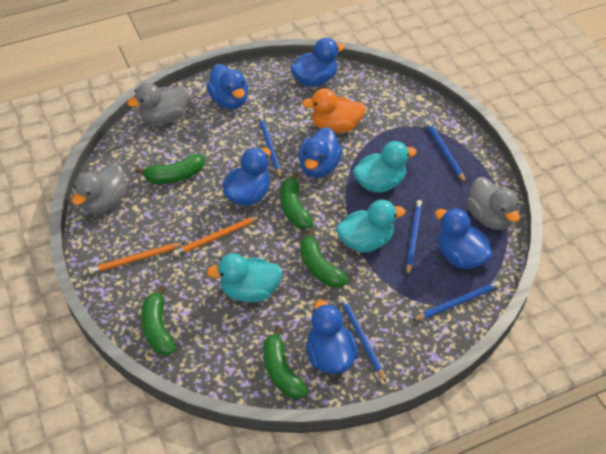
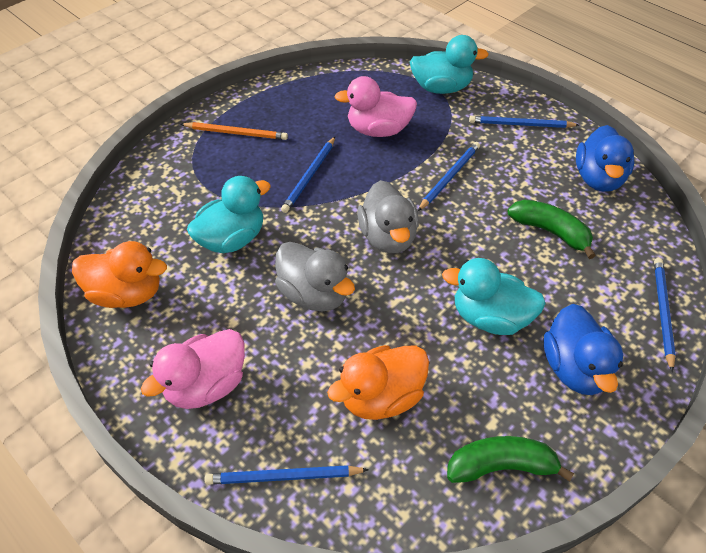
blue duck: 6 -> 2
green banana: 5 -> 2
grey duck: 3 -> 2
orange duck: 1 -> 2
orange pencil: 2 -> 1
pink duck: 0 -> 2

